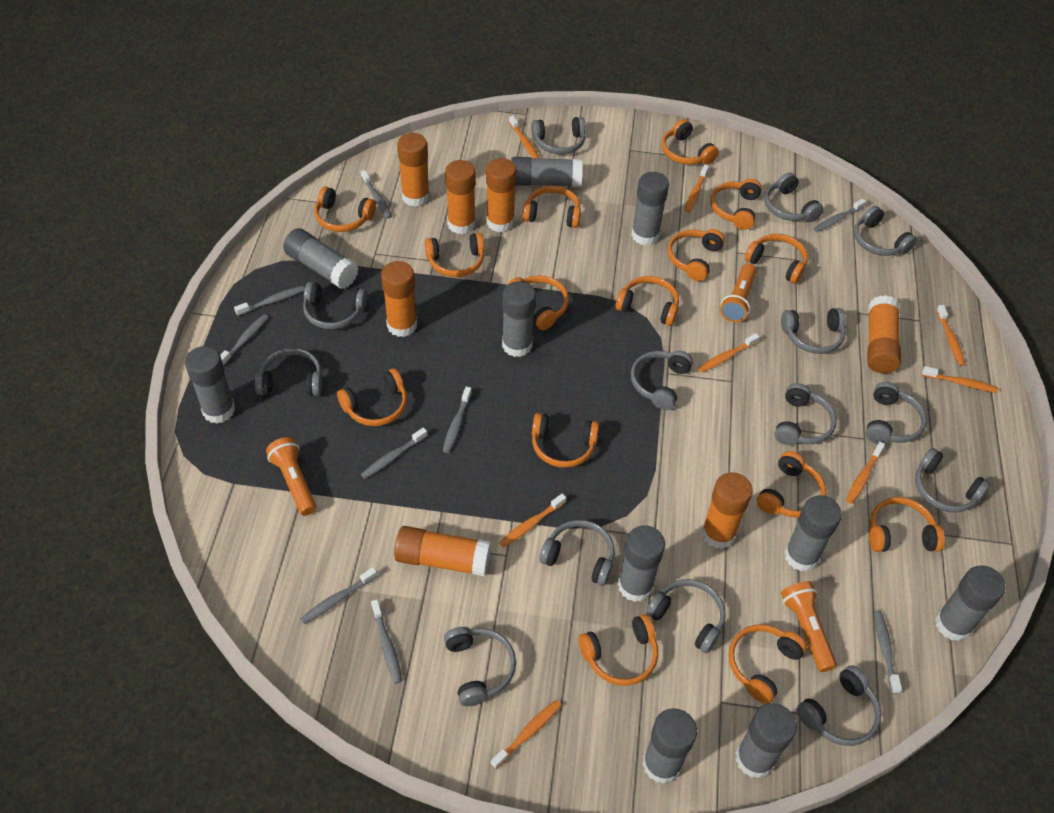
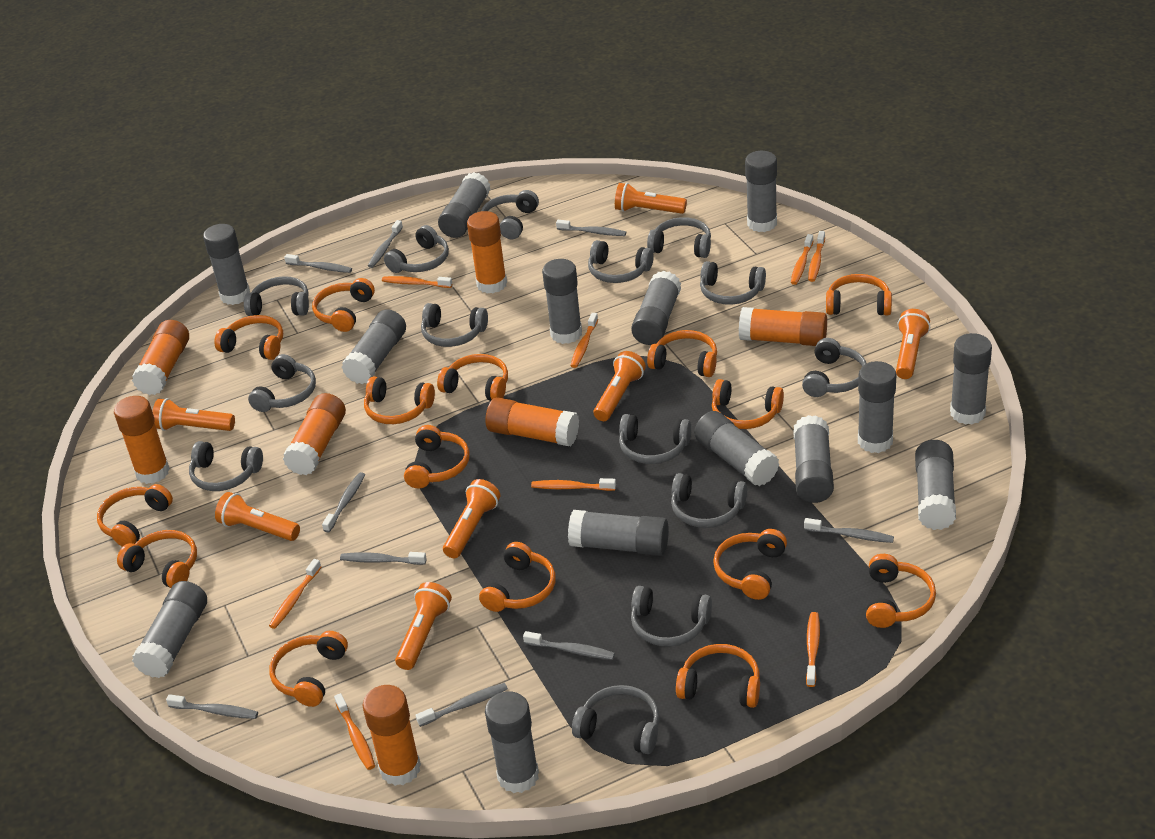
grey glue stick: 10 -> 14
orange flashlight: 3 -> 7

